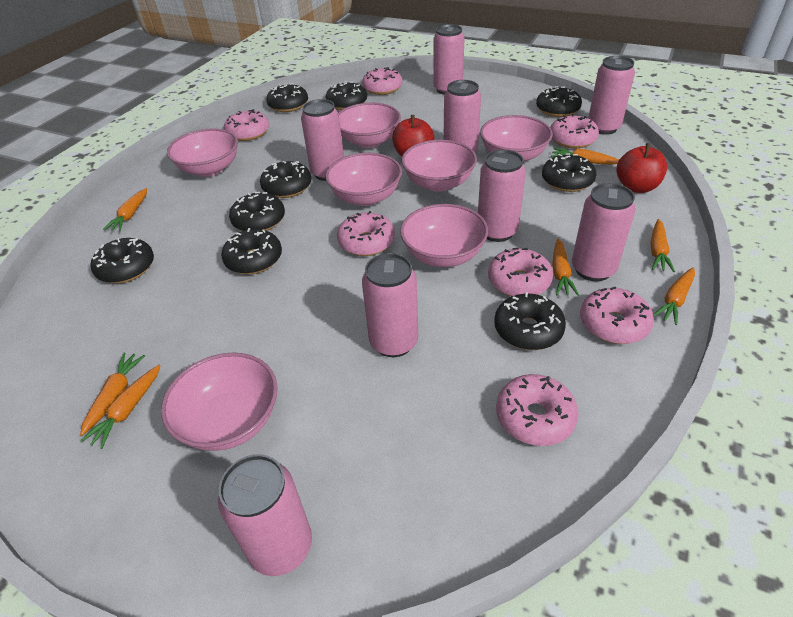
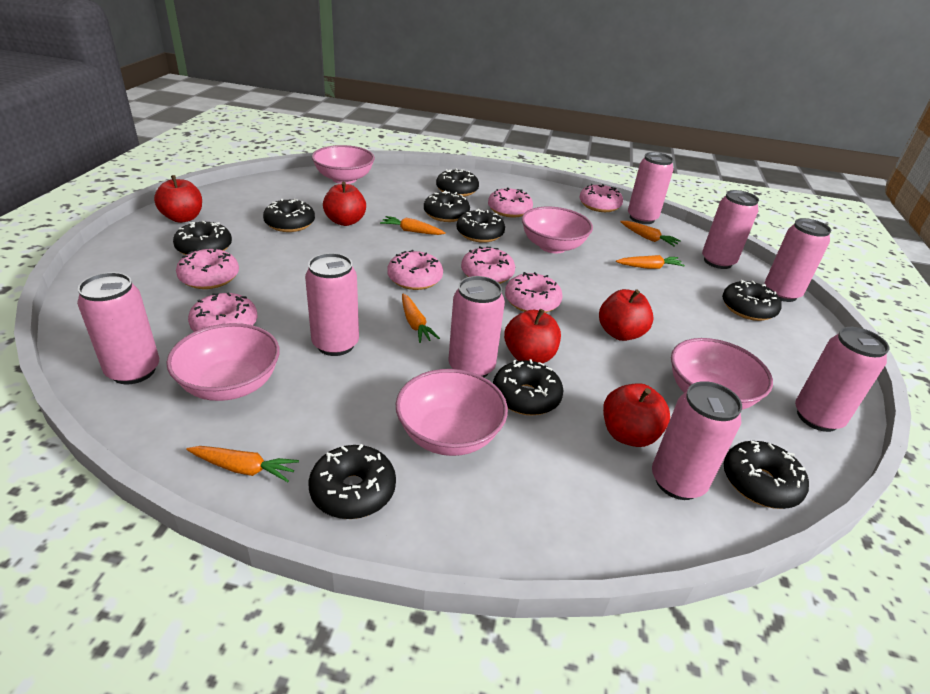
orange carrot: 7 -> 5
pink bowl: 7 -> 5
red apple: 2 -> 5

